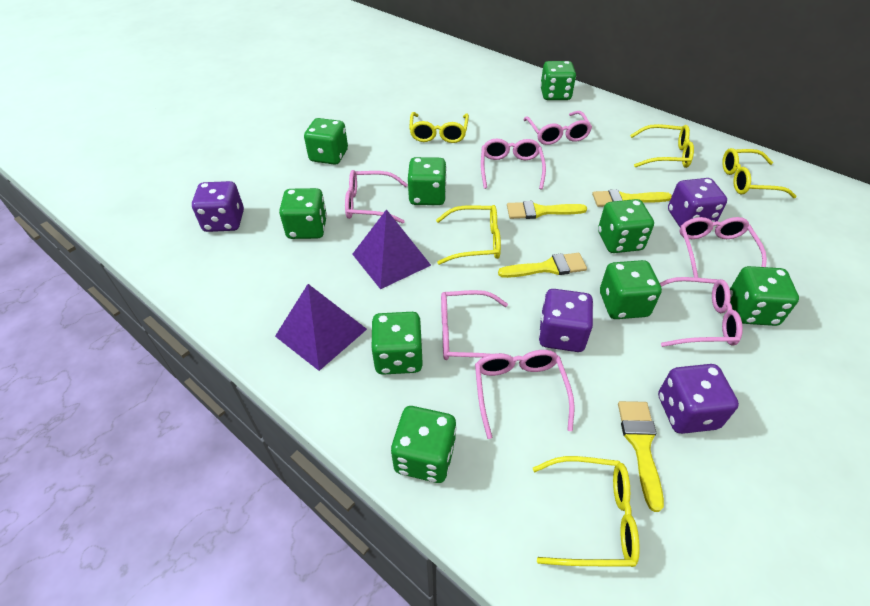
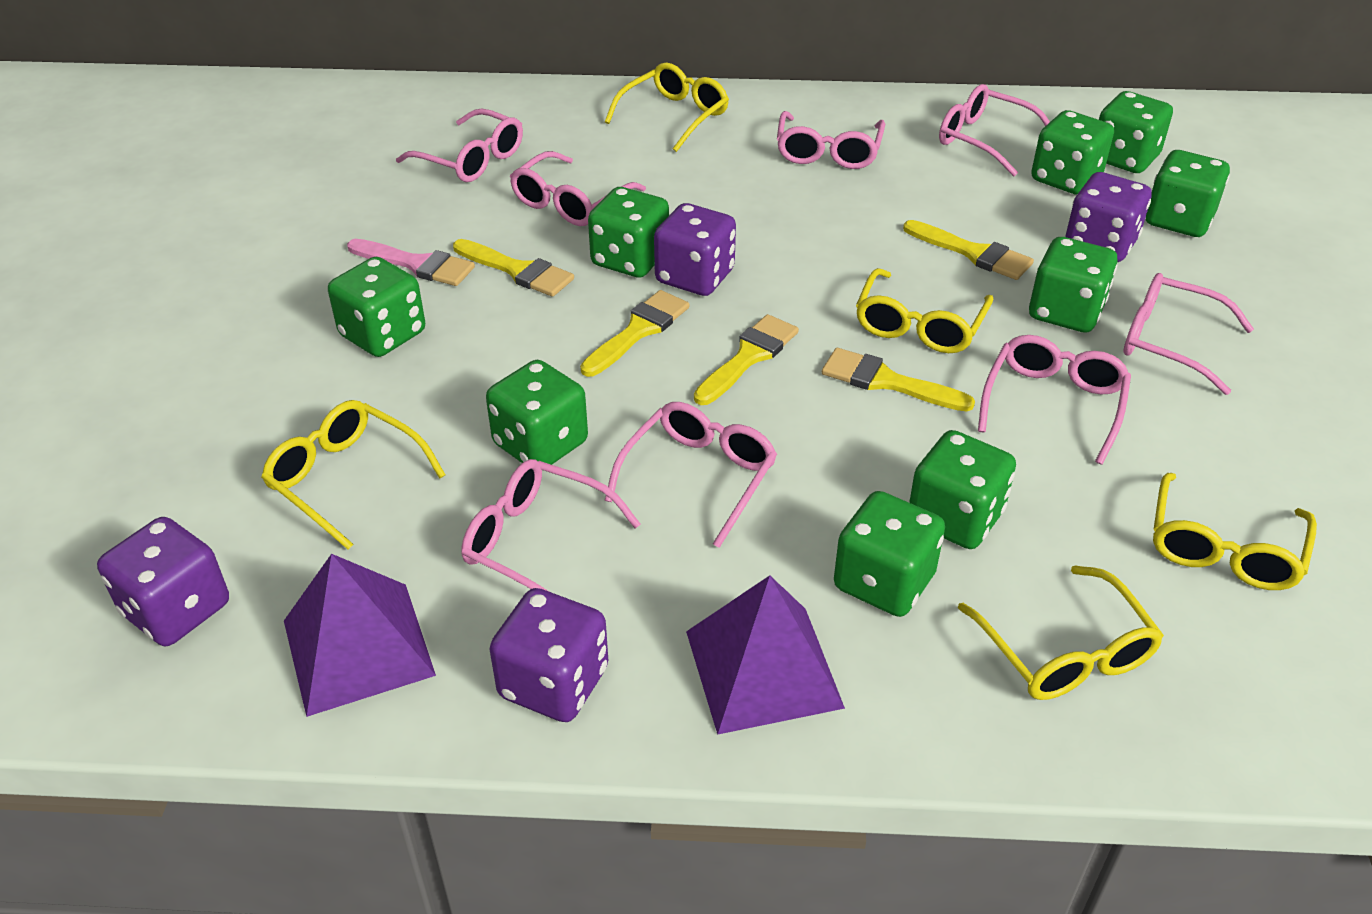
pink brush: 0 -> 1
pink glasses: 7 -> 8
yellow brush: 4 -> 5

